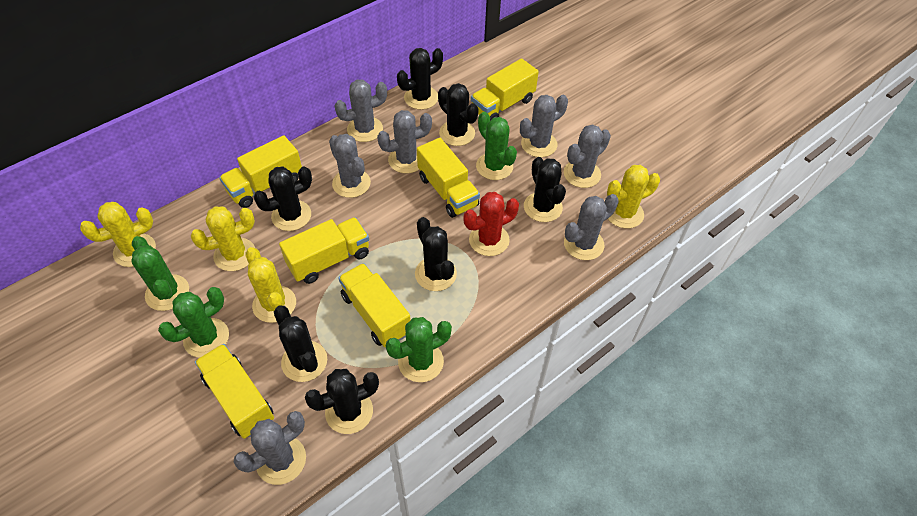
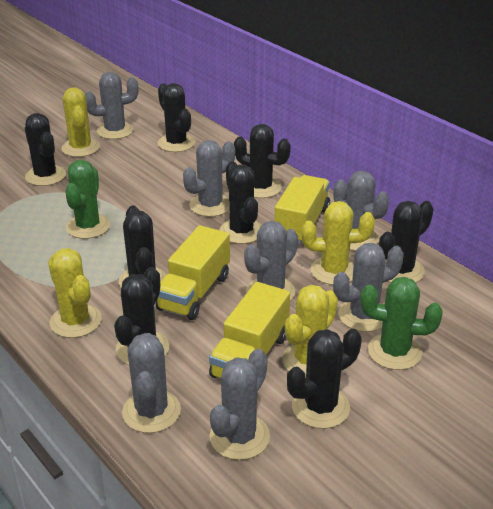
black cactus: 7 -> 8
green cactus: 4 -> 2
red cactus: 1 -> 0
yellow truck: 6 -> 3

